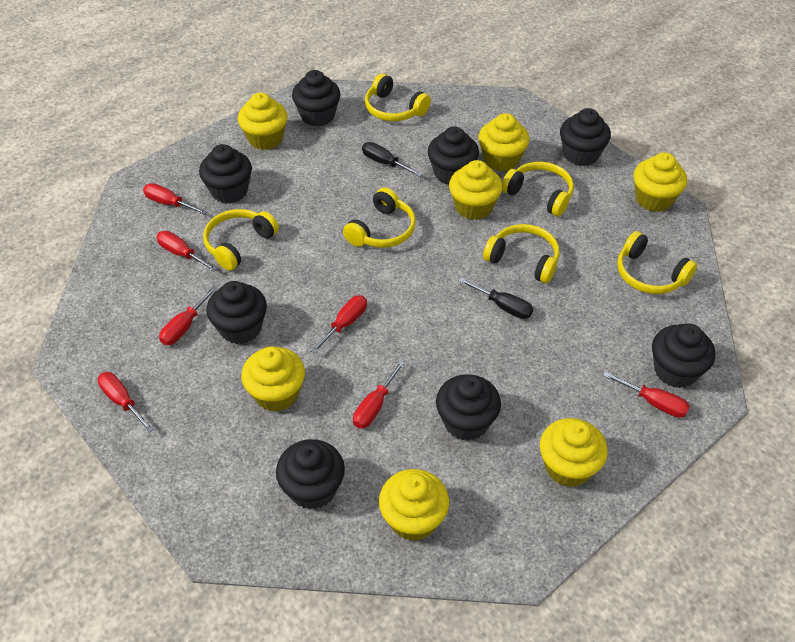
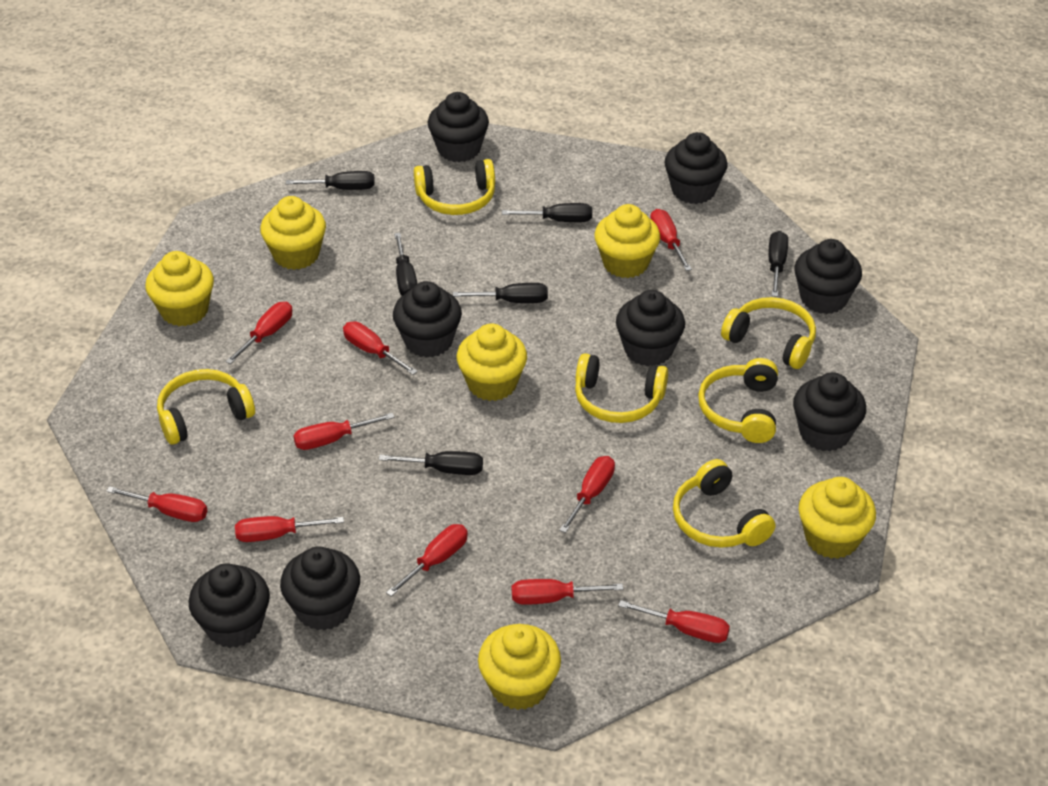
black screwdriver: 2 -> 6
red screwdriver: 7 -> 10
yellow cupcake: 7 -> 6

